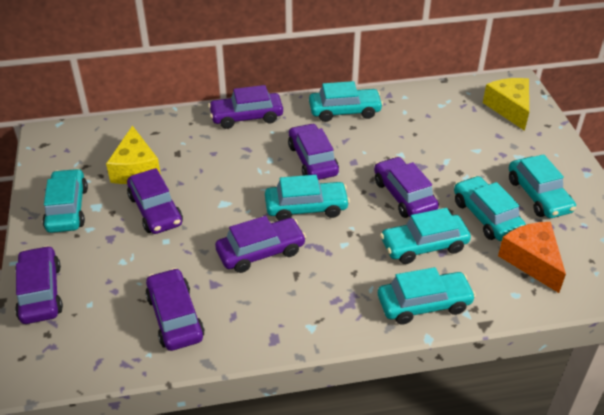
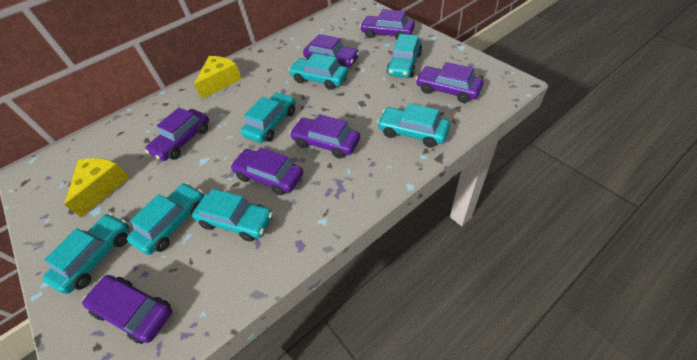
orange cheese: 1 -> 0

